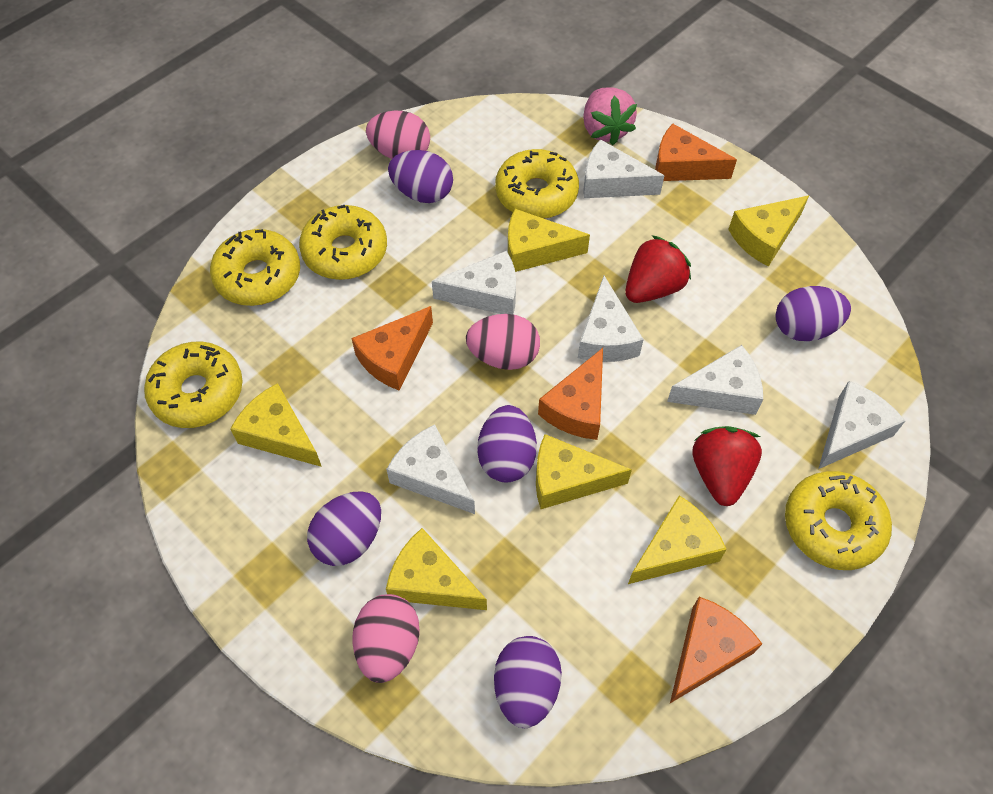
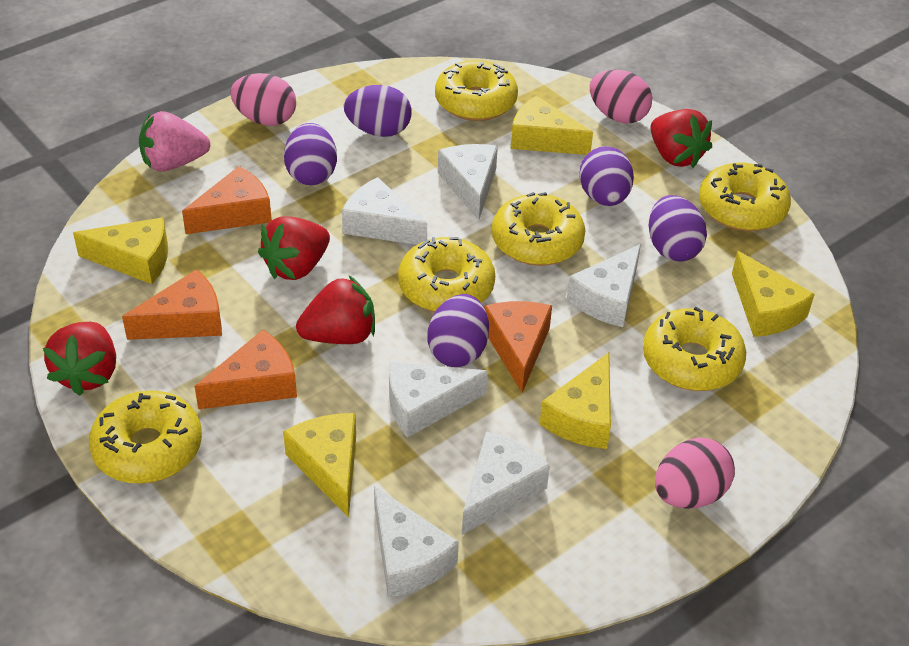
red strawberry: 2 -> 4
yellow cheese: 6 -> 5
yellow donut: 5 -> 6

